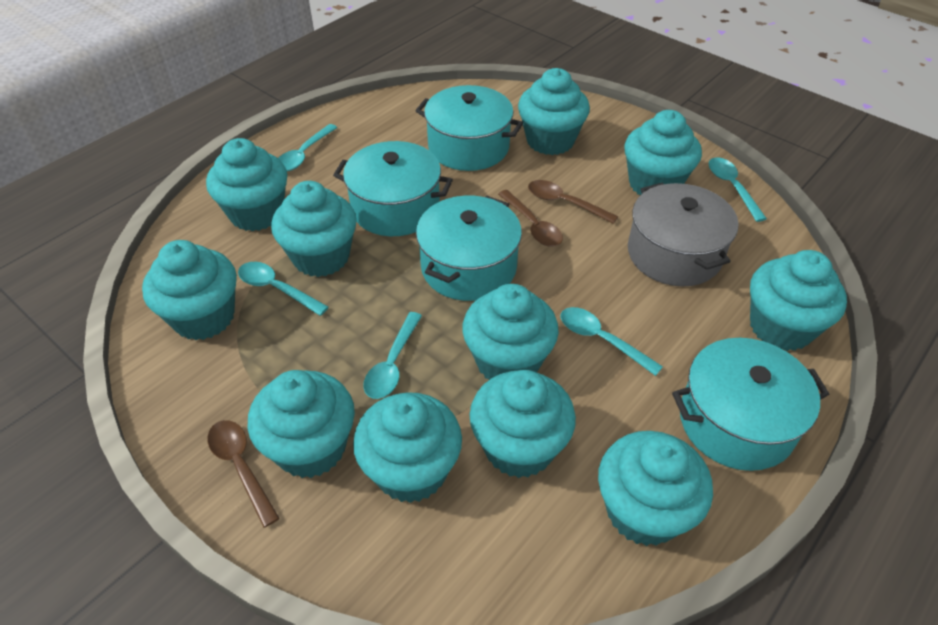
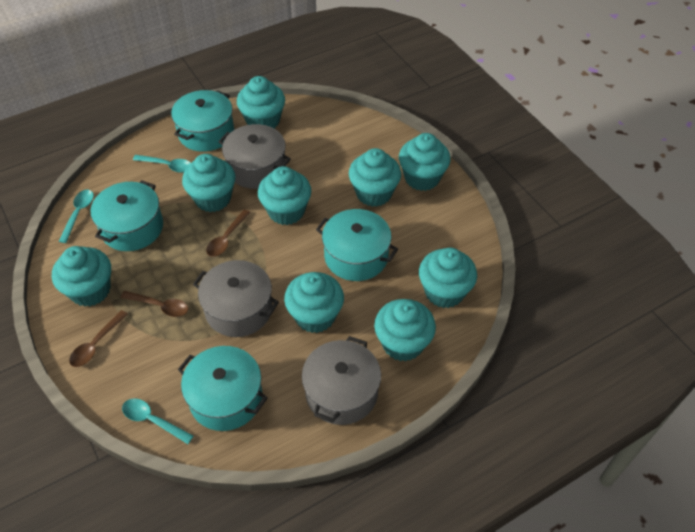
grey pot: 1 -> 3
turquoise cupcake: 11 -> 9
turquoise spoon: 5 -> 3

